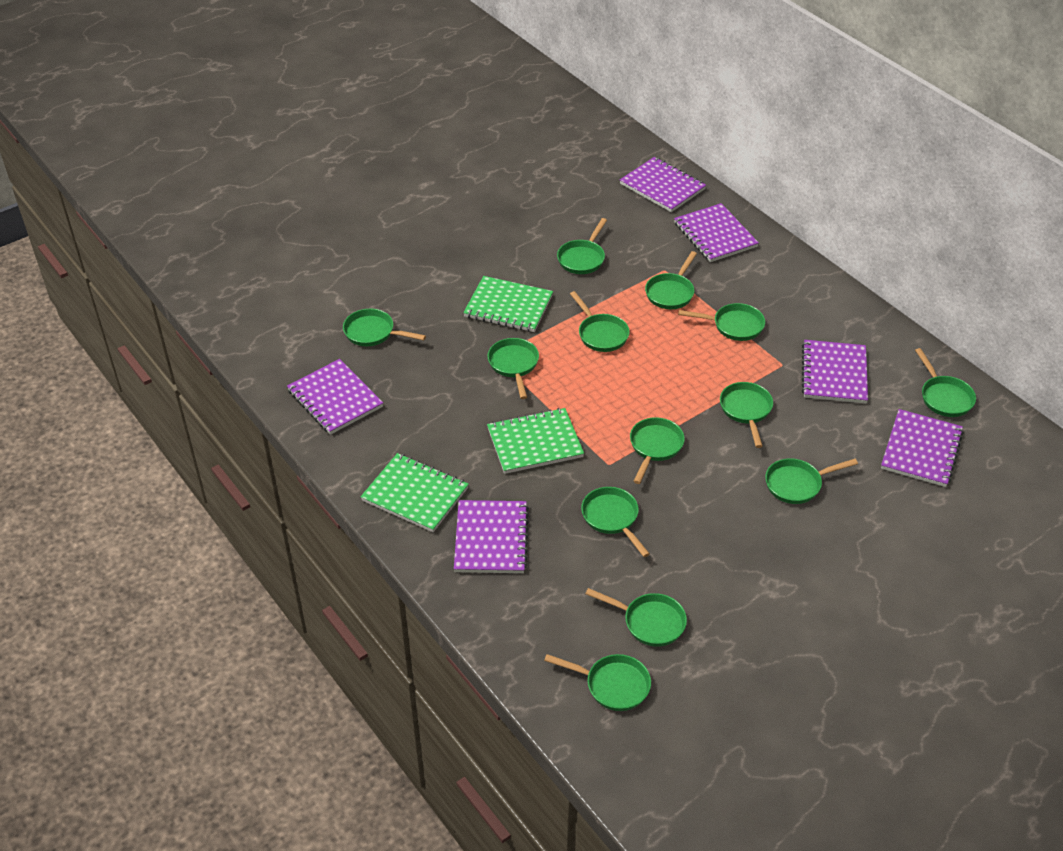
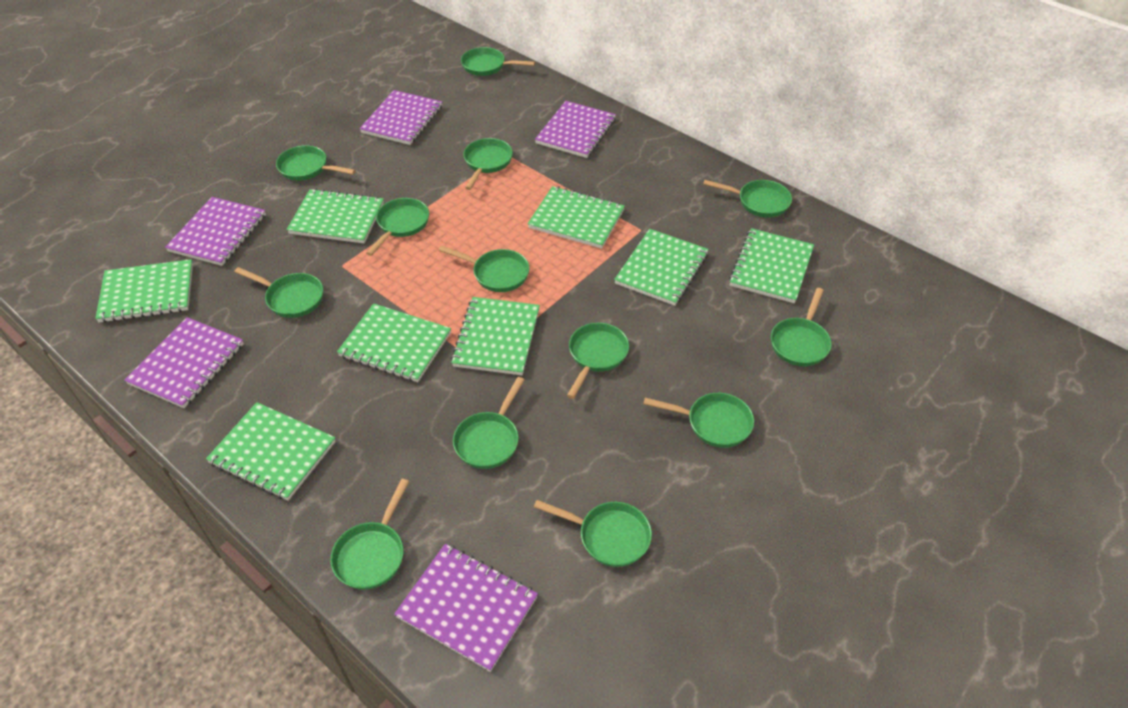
green notebook: 3 -> 8
purple notebook: 6 -> 5

